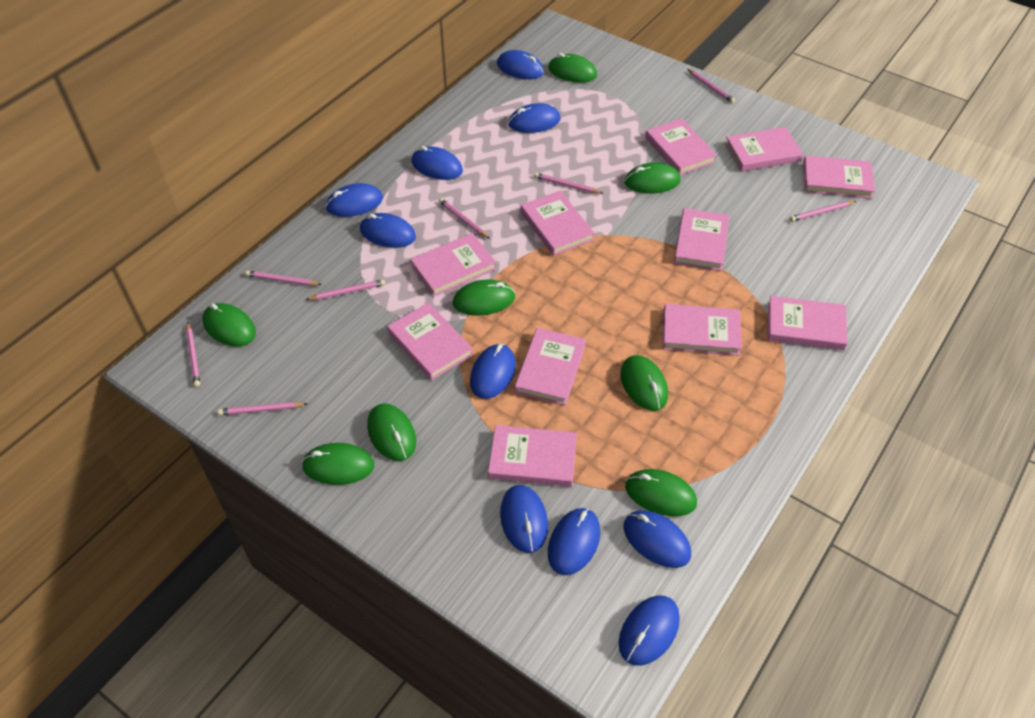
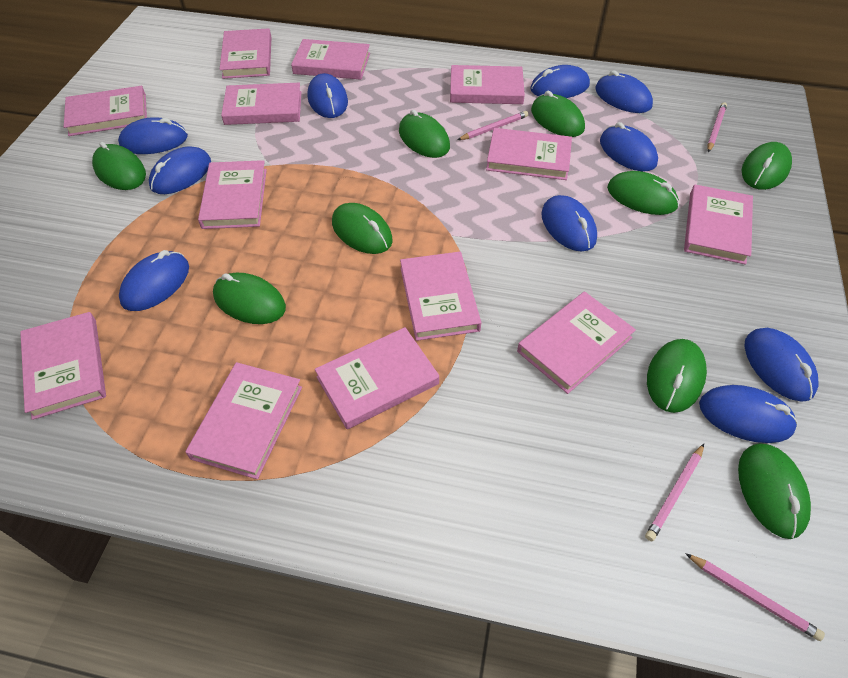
green mouse: 8 -> 9
pink book: 11 -> 13
pink pencil: 8 -> 4

